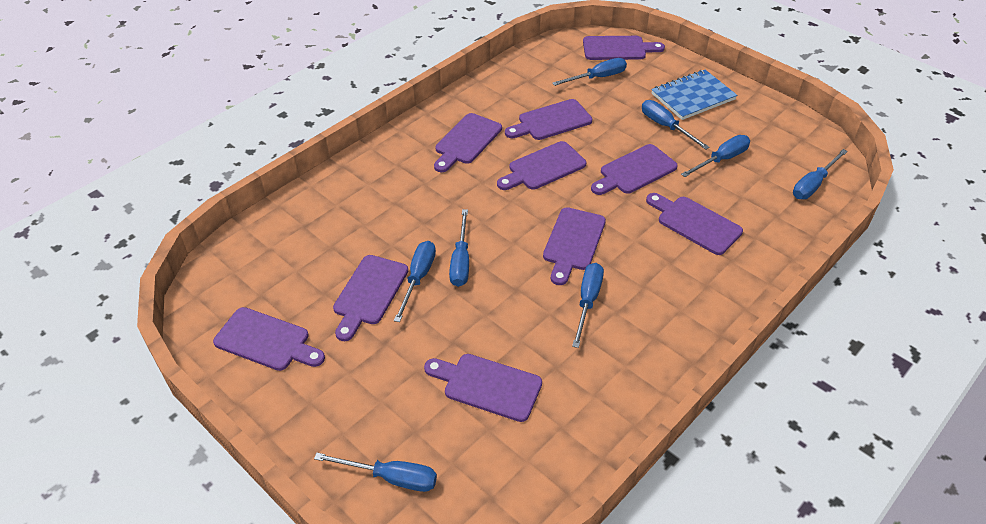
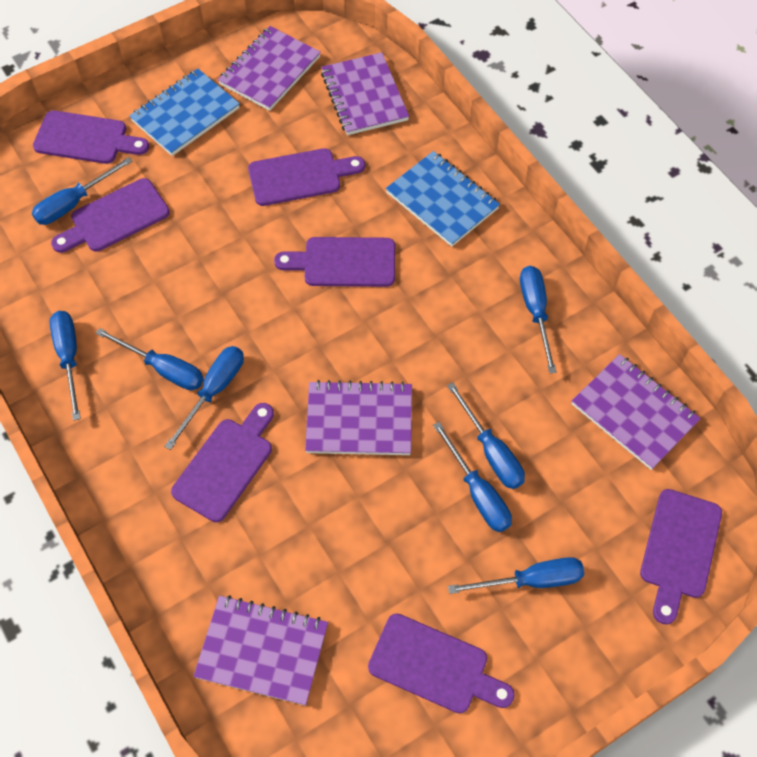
blue notebook: 1 -> 2
purple cutting board: 10 -> 7
purple notebook: 0 -> 5

